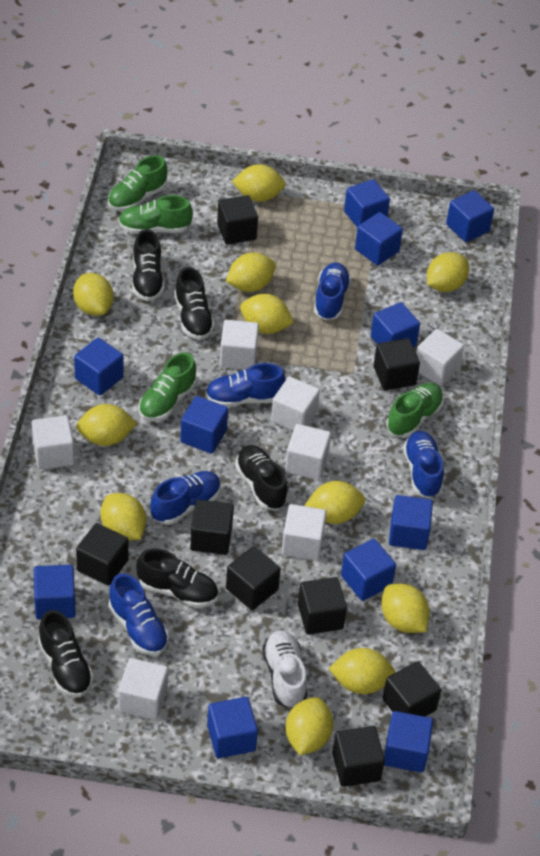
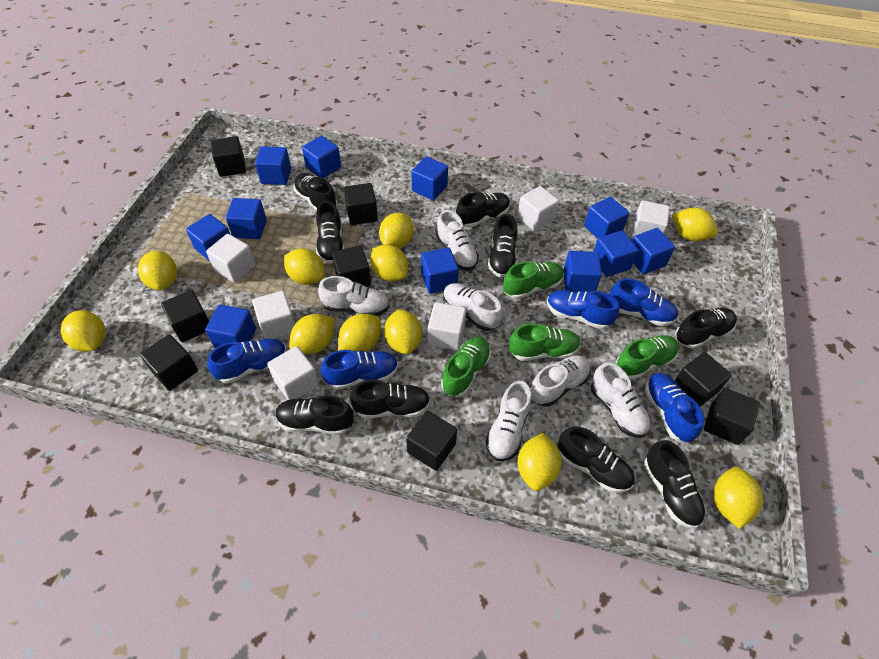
black shoe: 5 -> 9
white cube: 7 -> 6
white shoe: 1 -> 6

